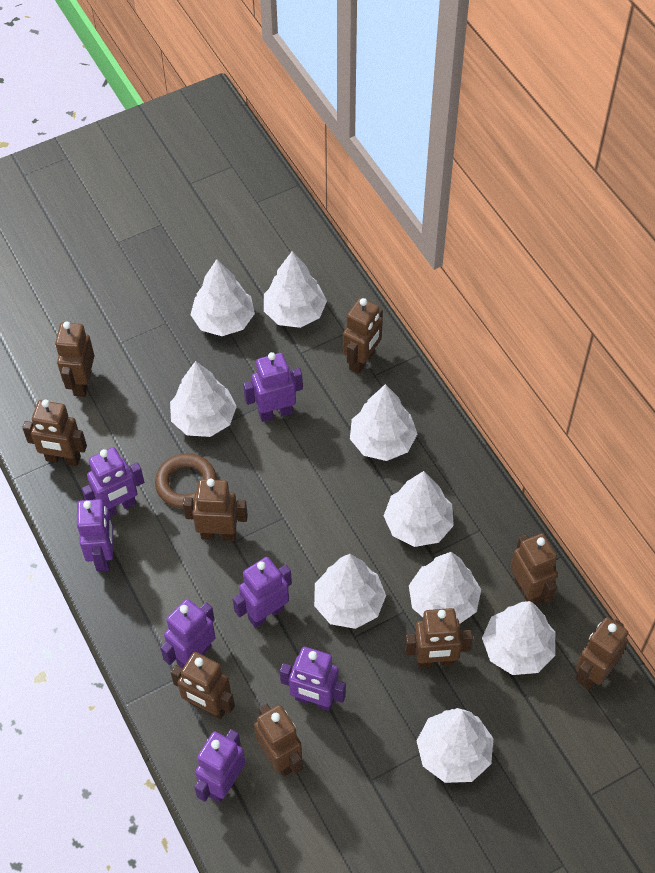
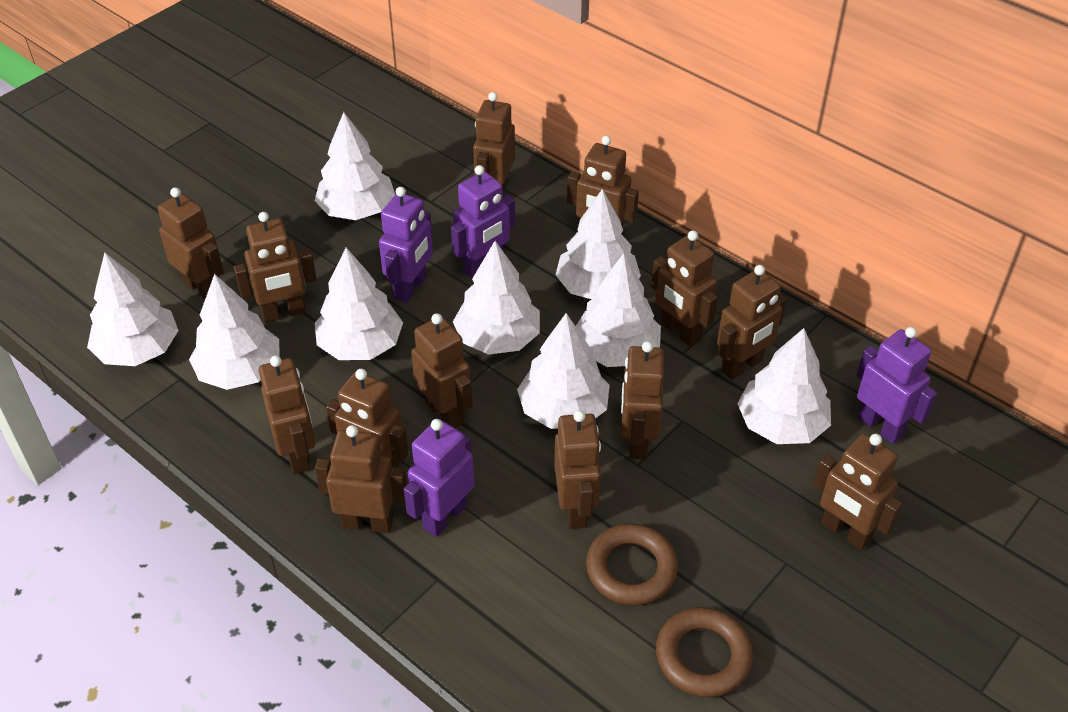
brown ring: 1 -> 2
brown robot: 9 -> 13
purple robot: 7 -> 4

